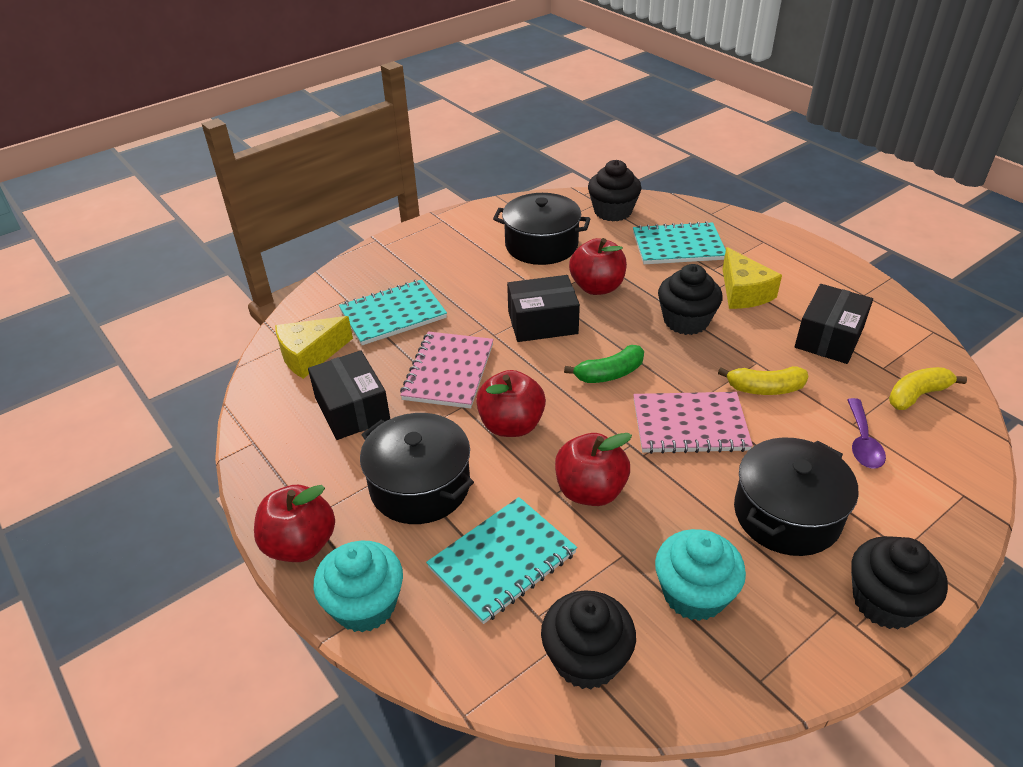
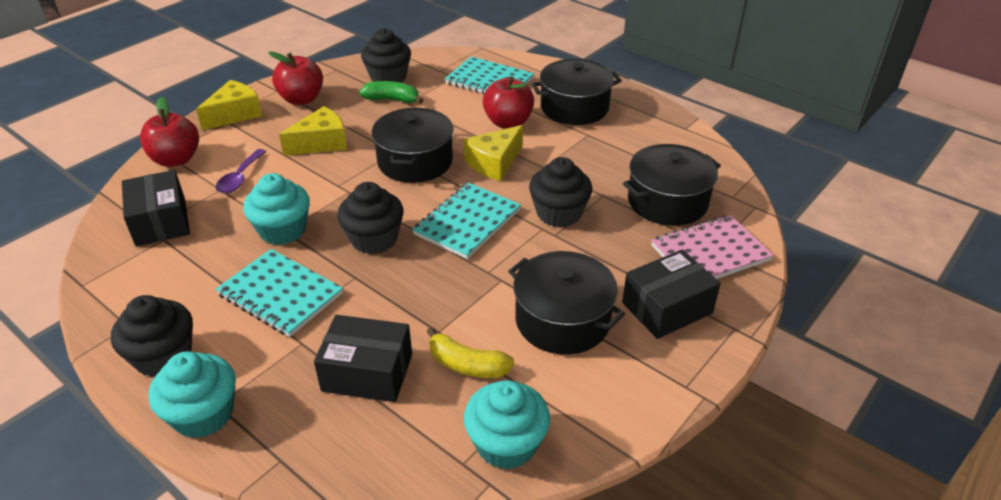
black pot: 3 -> 4
pink notebook: 2 -> 1
red apple: 4 -> 3
turquoise cupcake: 2 -> 3
yellow banana: 2 -> 1
yellow cheese: 2 -> 3

